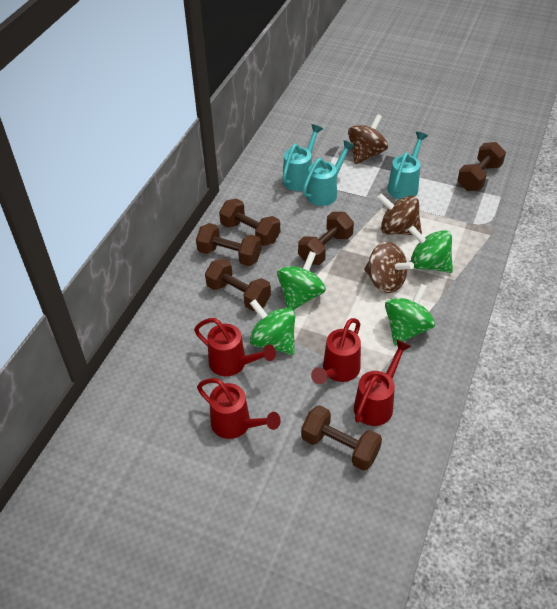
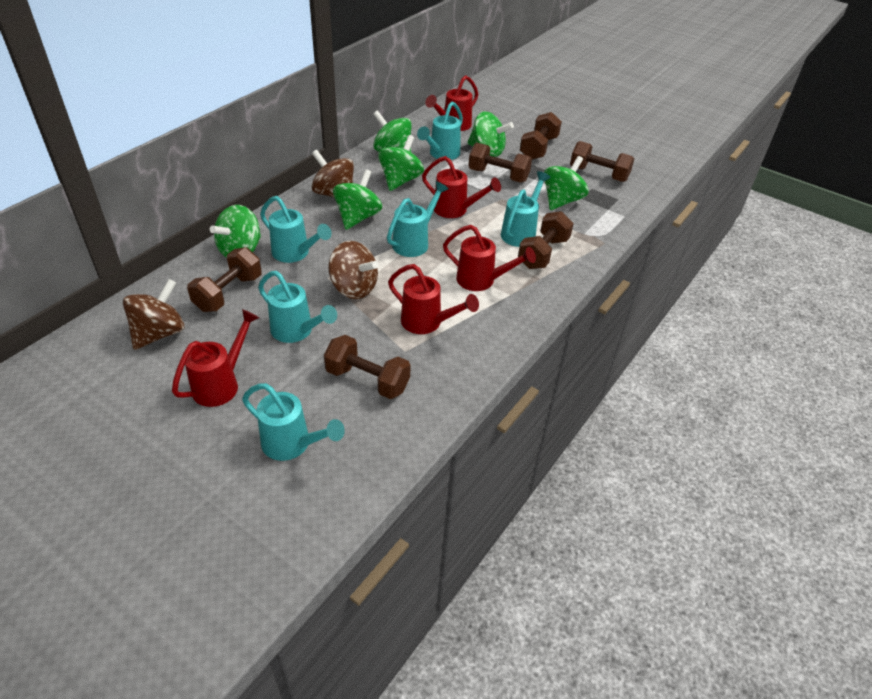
green spinning top: 4 -> 6
red watering can: 4 -> 5
turquoise watering can: 3 -> 6

